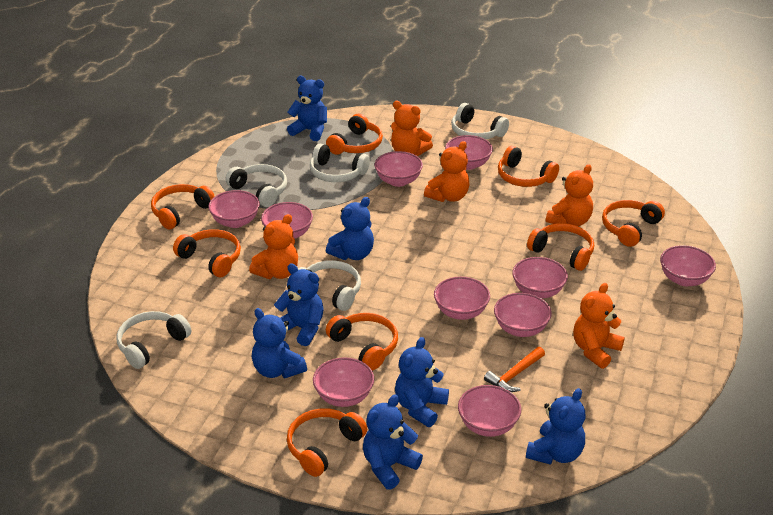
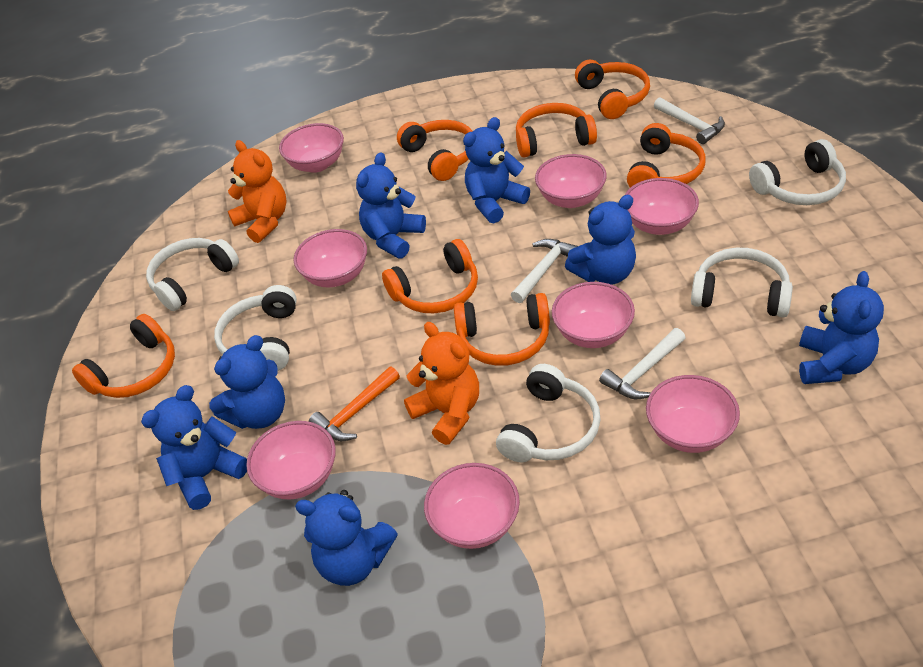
orange headphones: 8 -> 7
orange teddy bear: 5 -> 2
pink bowl: 10 -> 8
white hammer: 0 -> 3

